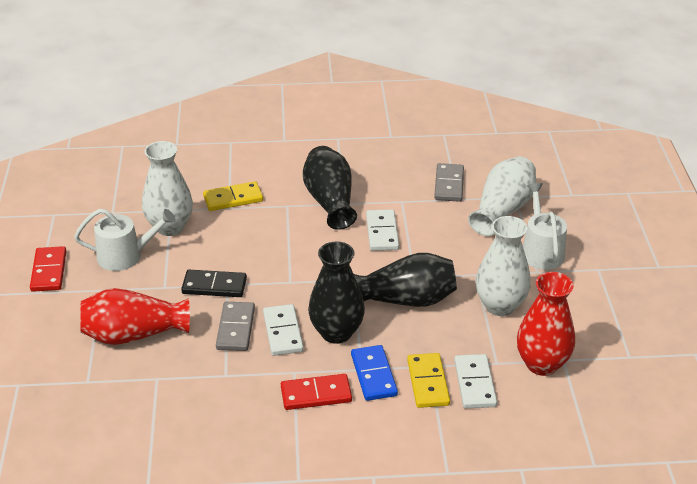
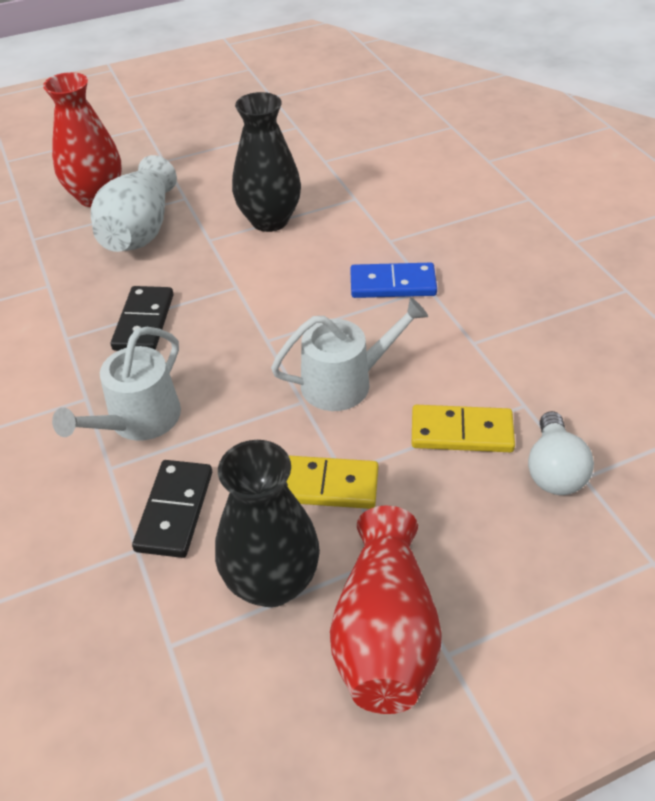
black domino: 1 -> 2
black vase: 3 -> 2
grey domino: 2 -> 0
red domino: 2 -> 0
white domino: 3 -> 0
white light bulb: 0 -> 1
white vase: 3 -> 1

